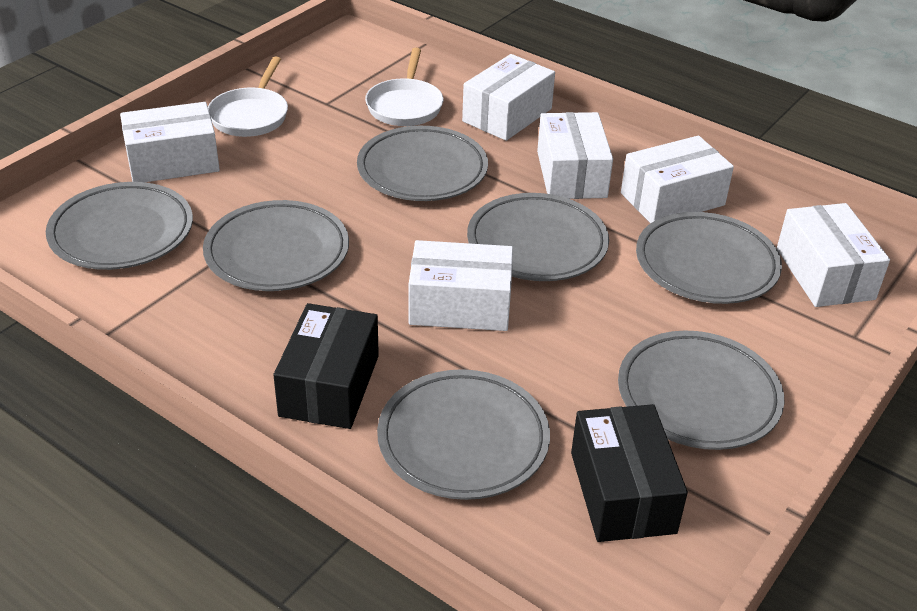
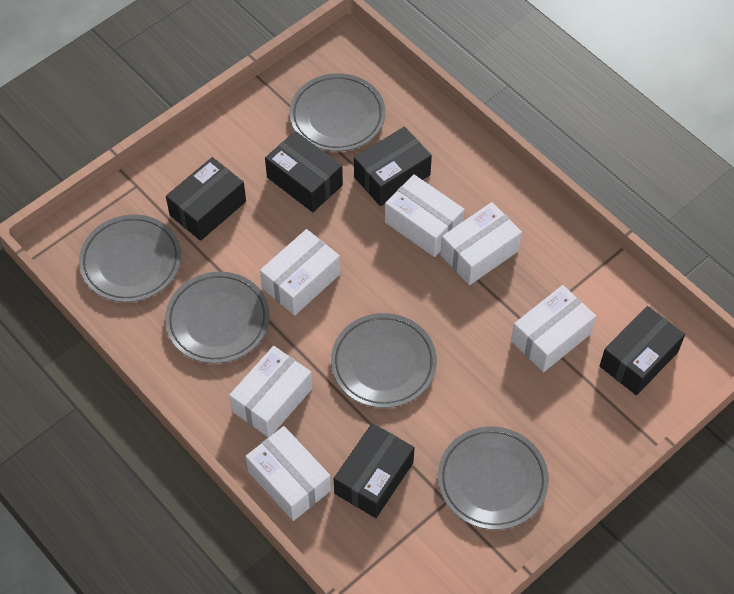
black box: 2 -> 5
grey plate: 7 -> 5
white pan: 2 -> 0

